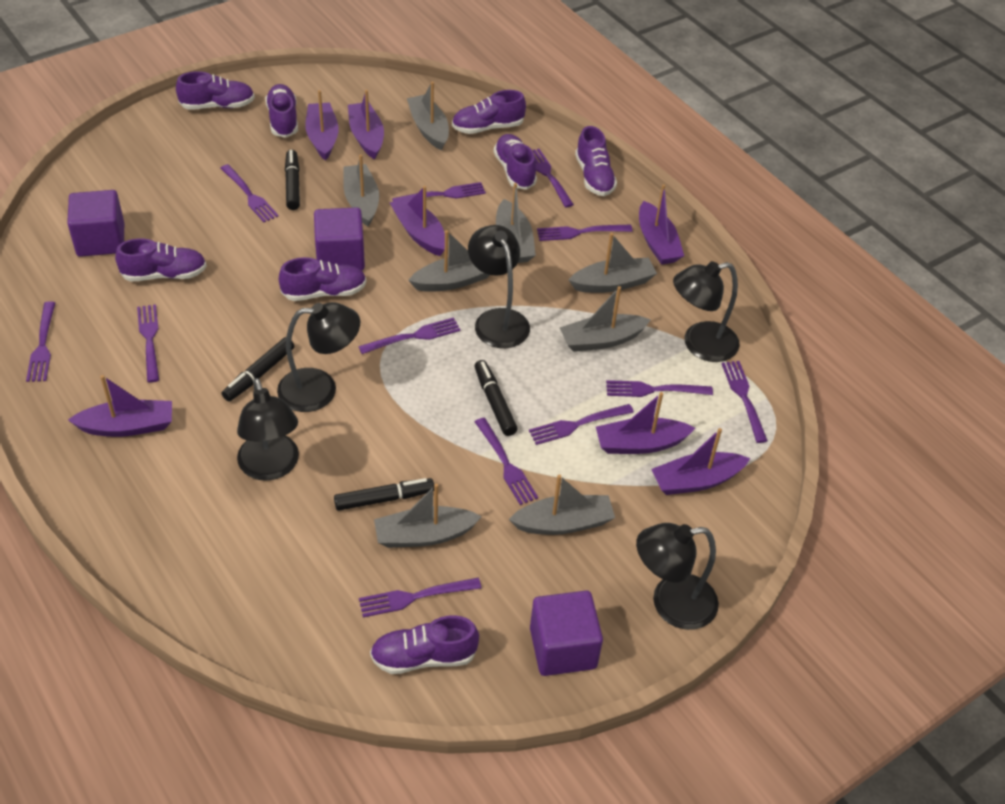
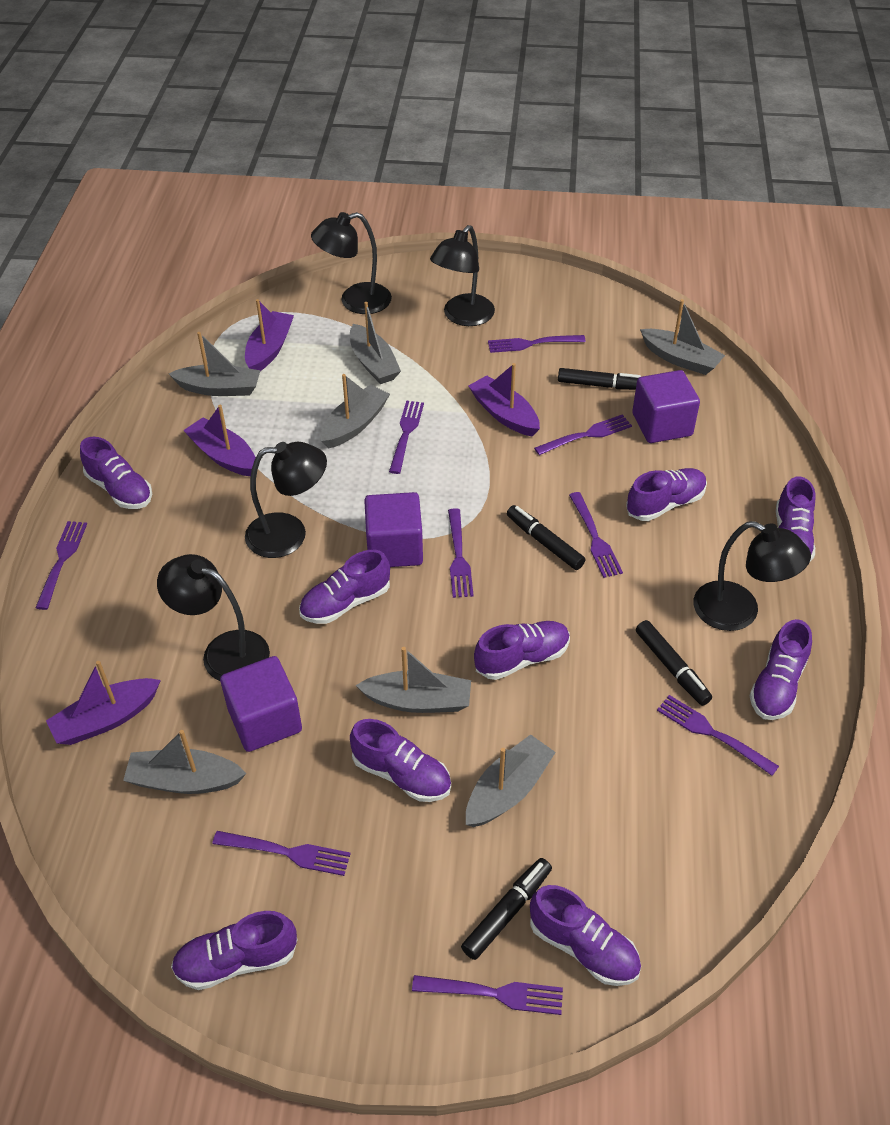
grey boat: 8 -> 7
purple boat: 7 -> 4
purple fork: 12 -> 9
purple shoe: 8 -> 9

